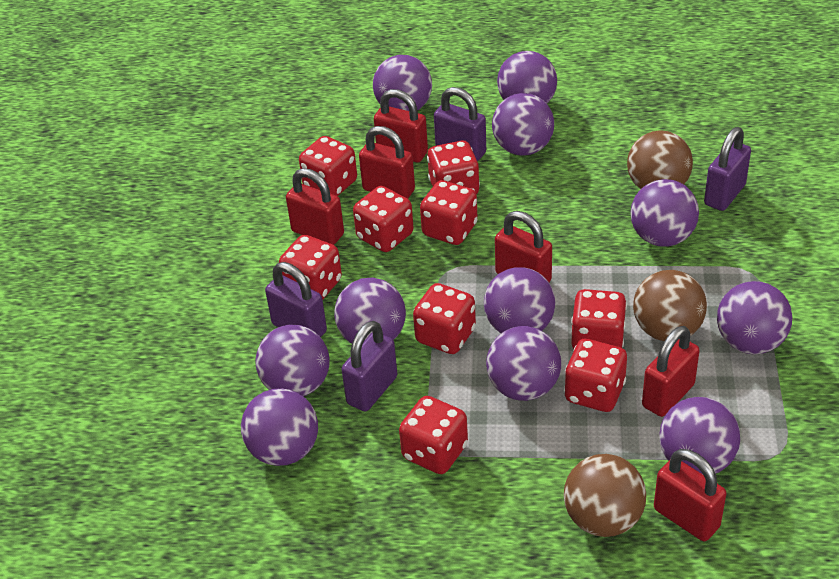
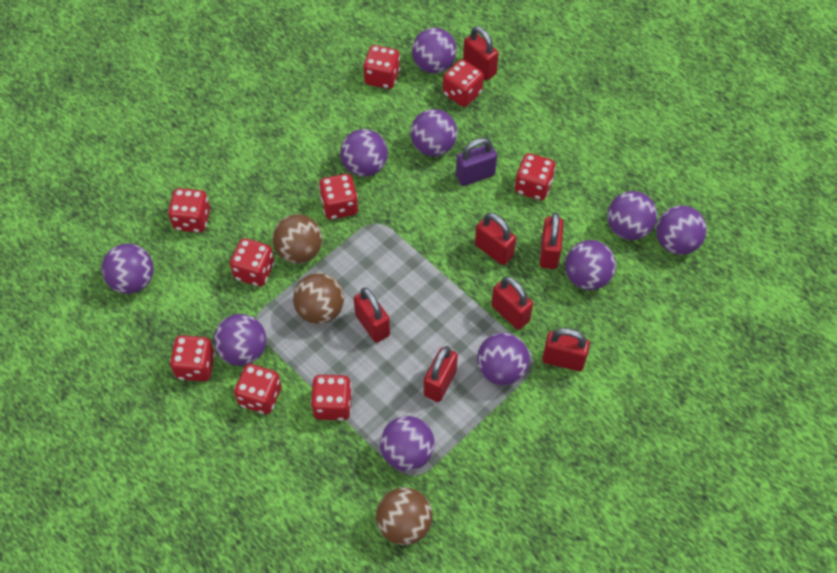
purple ball: 11 -> 10
purple padlock: 4 -> 1
red padlock: 6 -> 7

